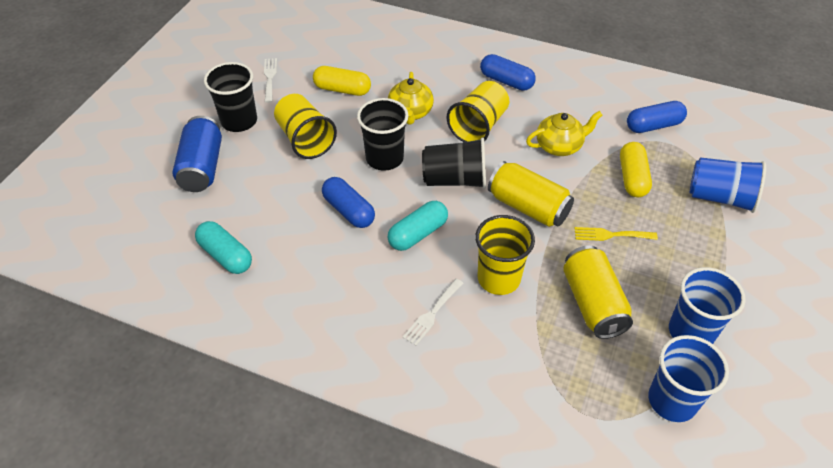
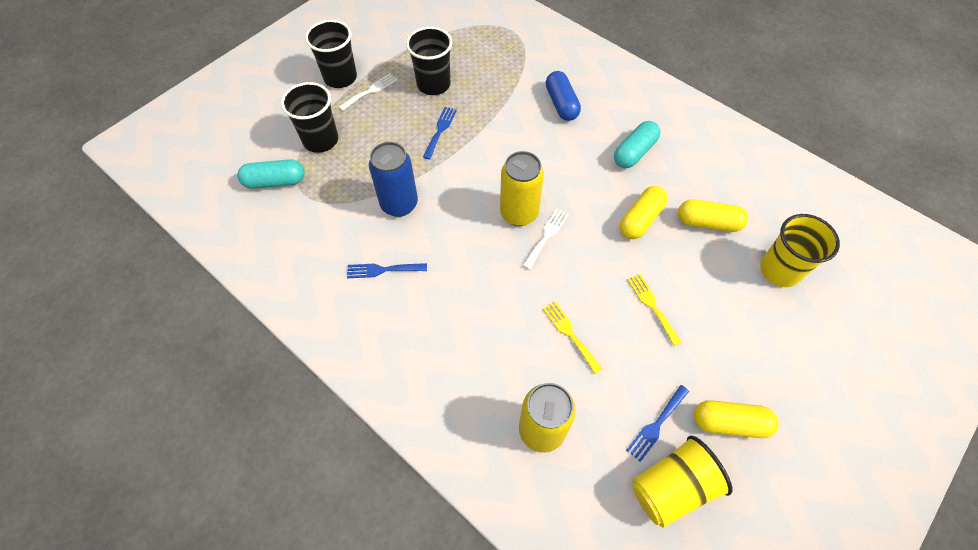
blue capsule: 3 -> 1
blue cup: 3 -> 0
blue fork: 0 -> 3
yellow capsule: 2 -> 3
yellow cup: 3 -> 2
yellow fork: 1 -> 2
yellow teapot: 2 -> 0

